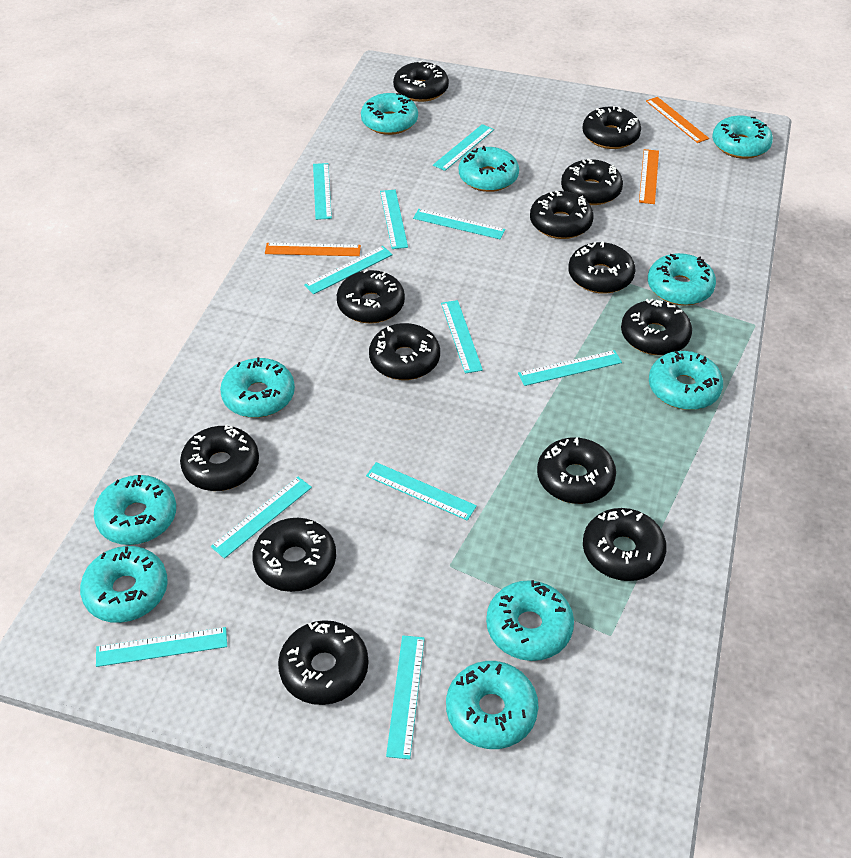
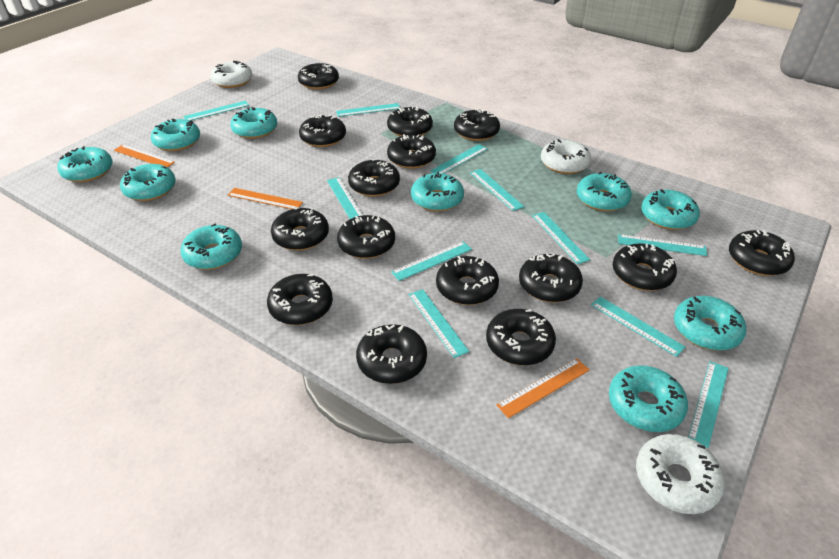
black donut: 13 -> 15
white donut: 0 -> 3

